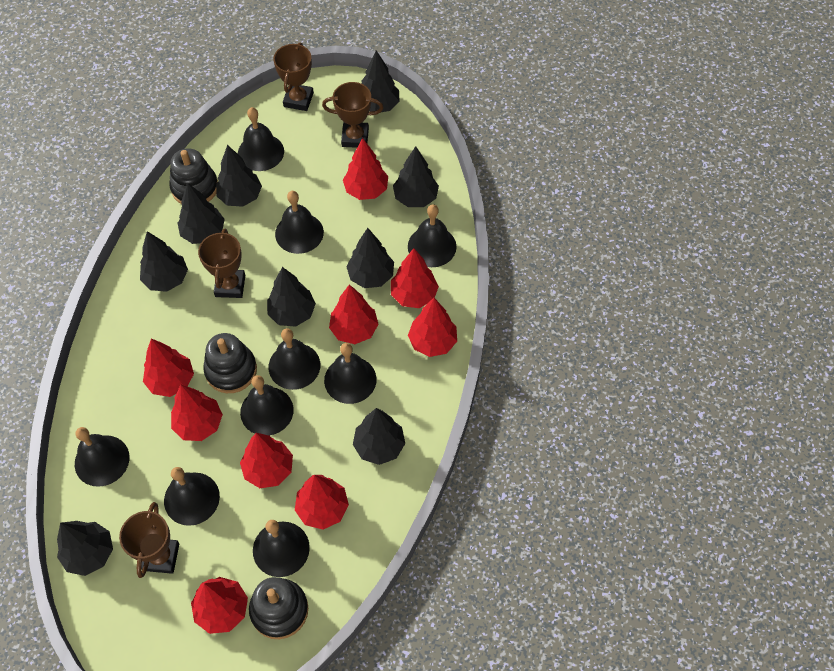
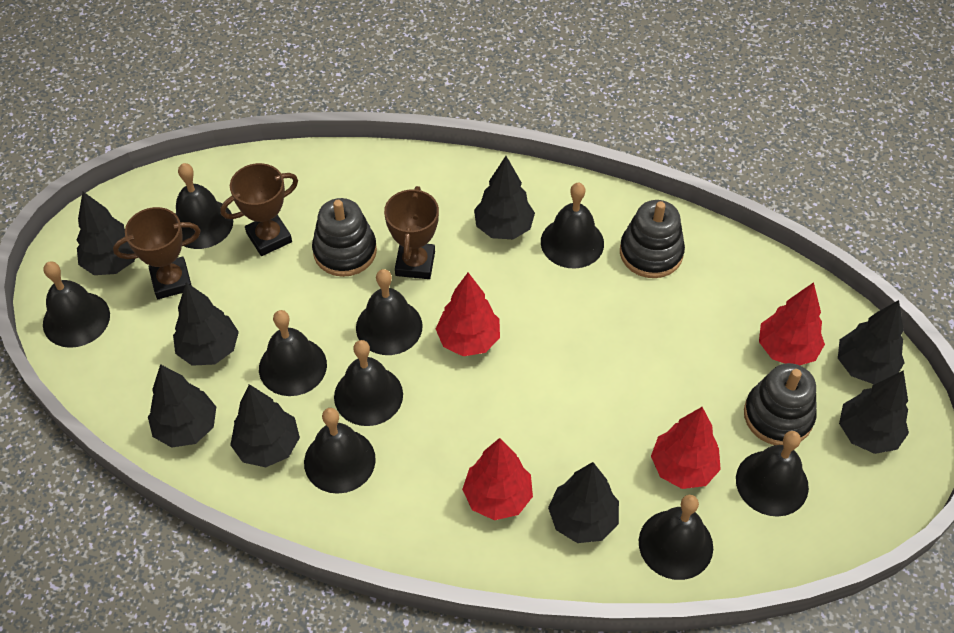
black tree: 9 -> 8
brown trophy: 4 -> 3
red tree: 9 -> 4

